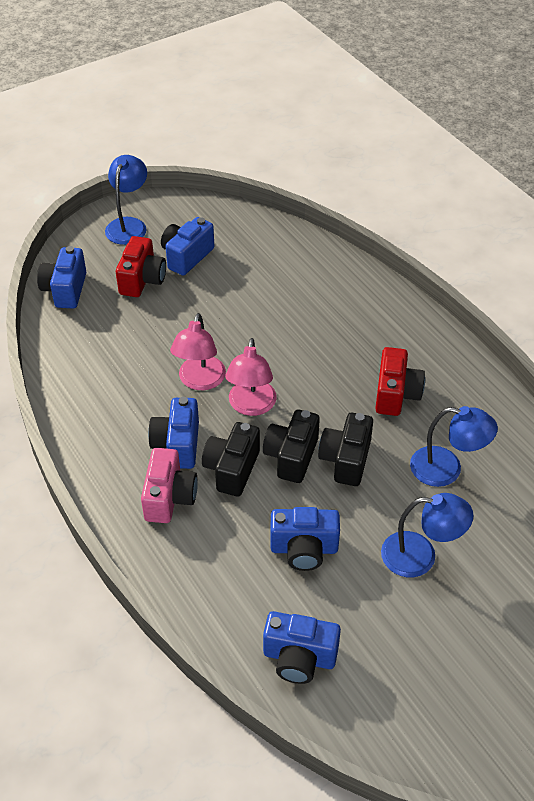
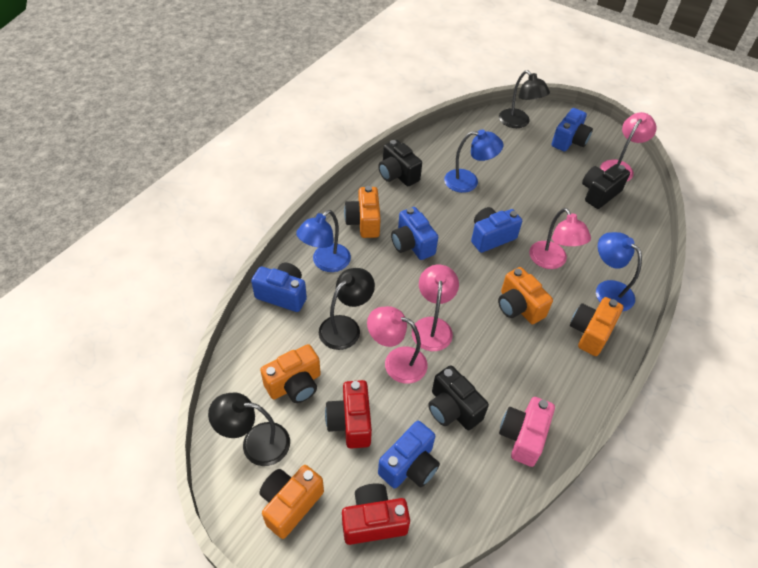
black lamp: 0 -> 3
orange camera: 0 -> 5
pink lamp: 2 -> 4

